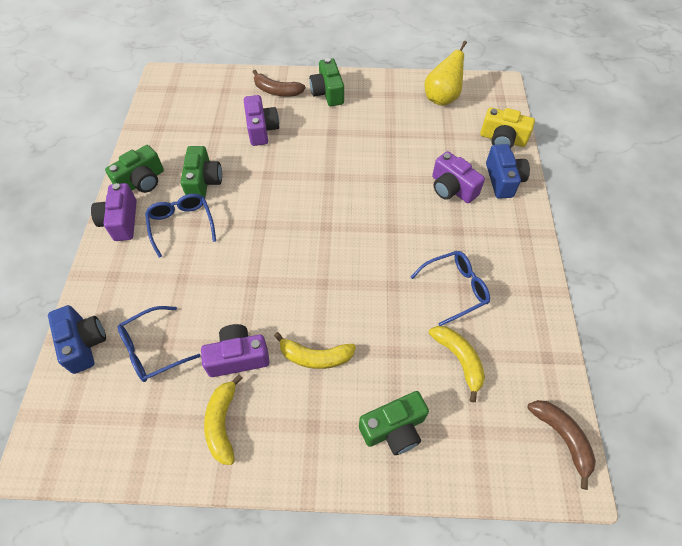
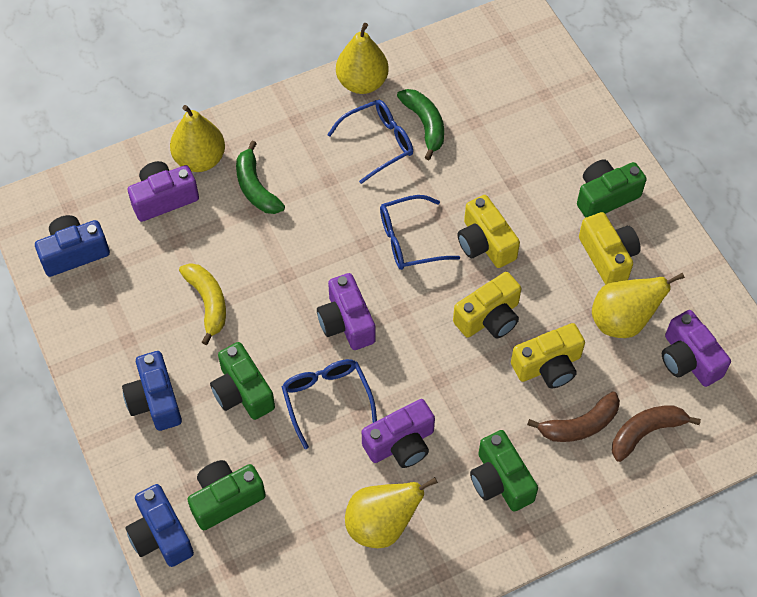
blue camera: 2 -> 3
green banana: 0 -> 2
yellow banana: 3 -> 1
yellow camera: 1 -> 4
yellow pear: 1 -> 4

